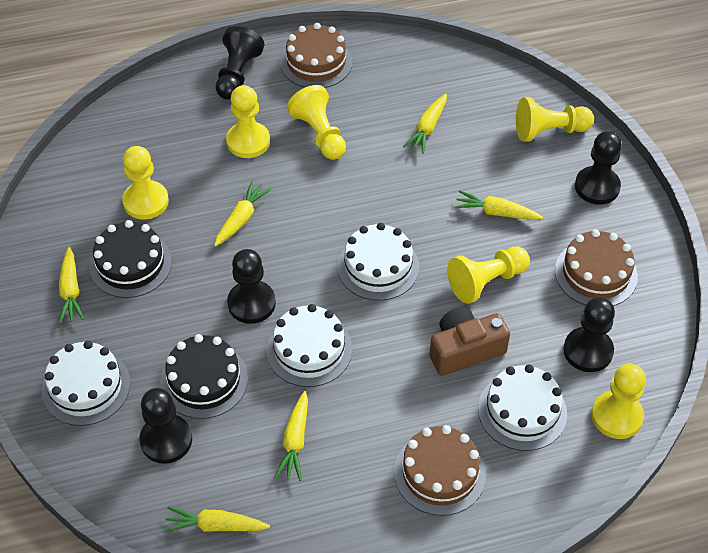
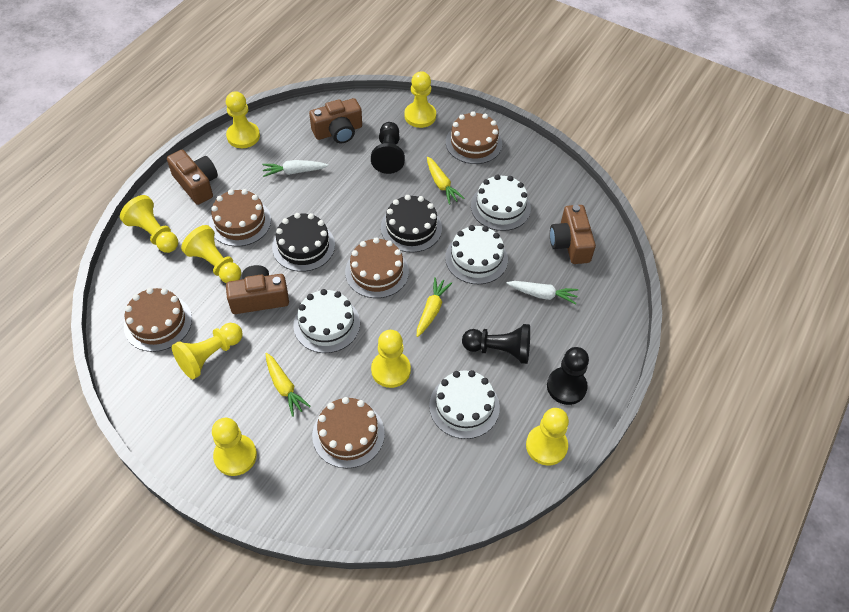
black pawn: 5 -> 3
brown cake: 3 -> 5
brown camera: 1 -> 4
white carrot: 0 -> 2
yellow carrot: 6 -> 3
yellow pawn: 6 -> 8

